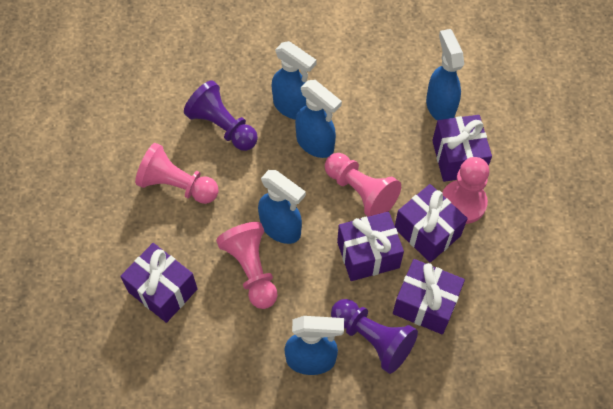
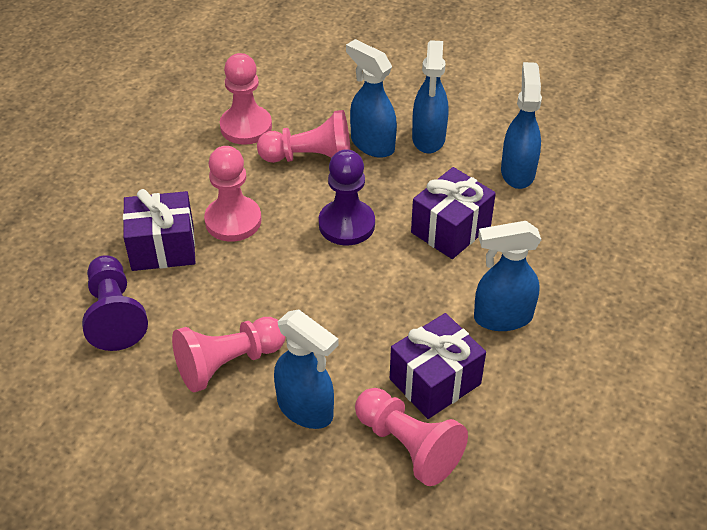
pink pawn: 4 -> 5
purple gift: 5 -> 3

